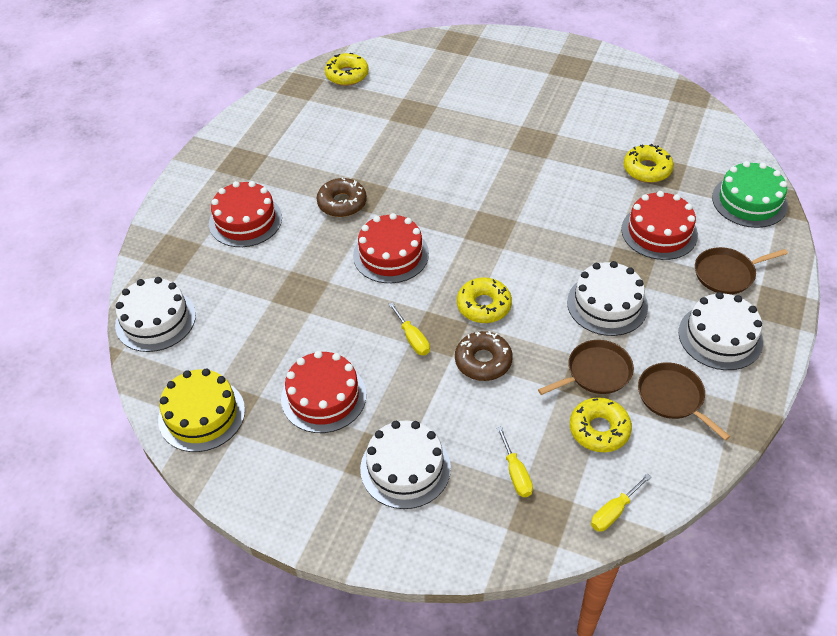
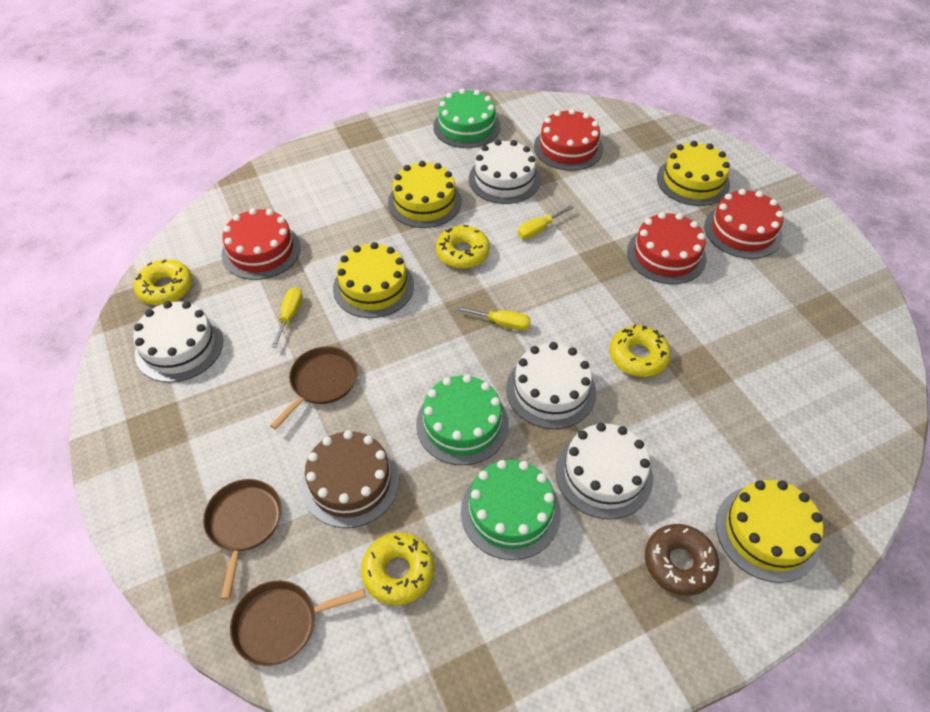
brown cake: 0 -> 1
brown donut: 2 -> 1
green cake: 1 -> 3
yellow cake: 1 -> 4

